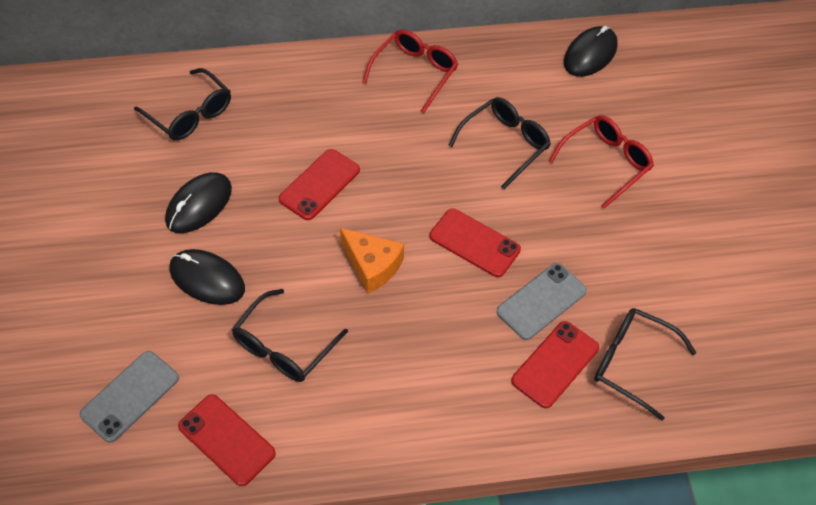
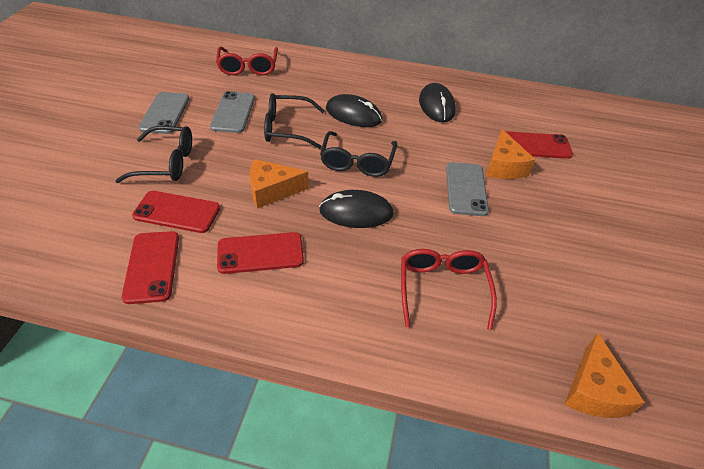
black glasses: 4 -> 3
grey phone: 2 -> 3
orange cheese: 1 -> 3

